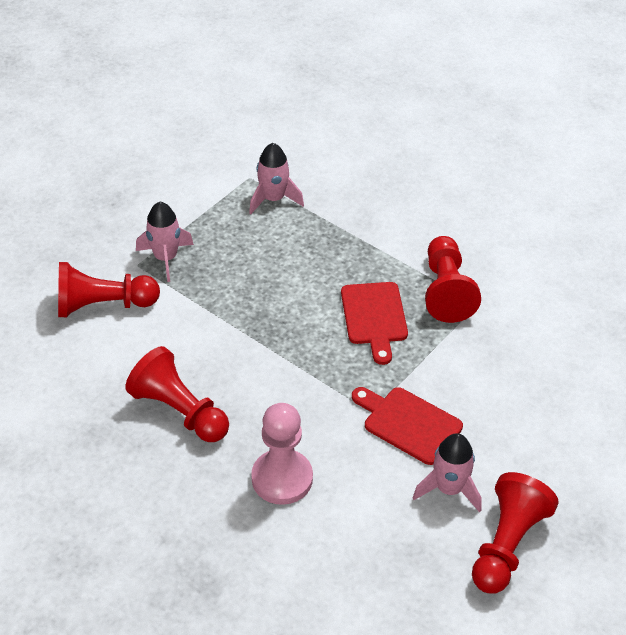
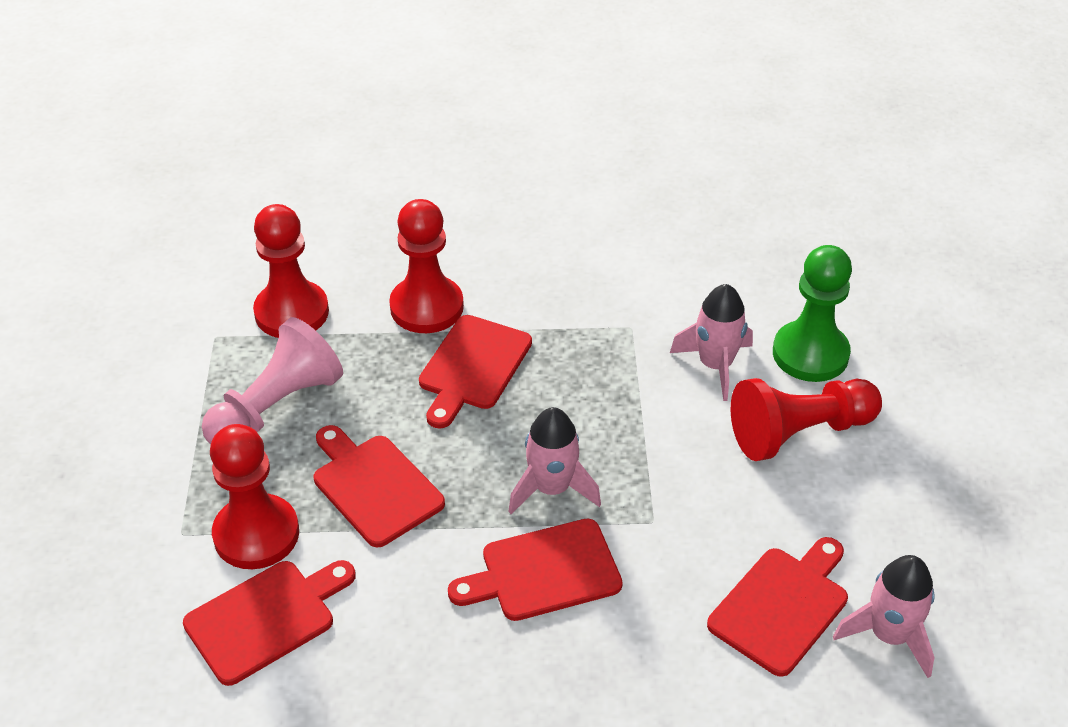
green pawn: 0 -> 1
red cutting board: 2 -> 5

